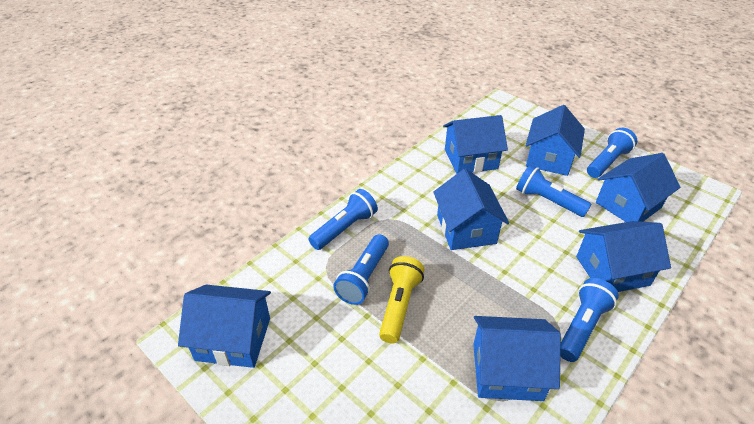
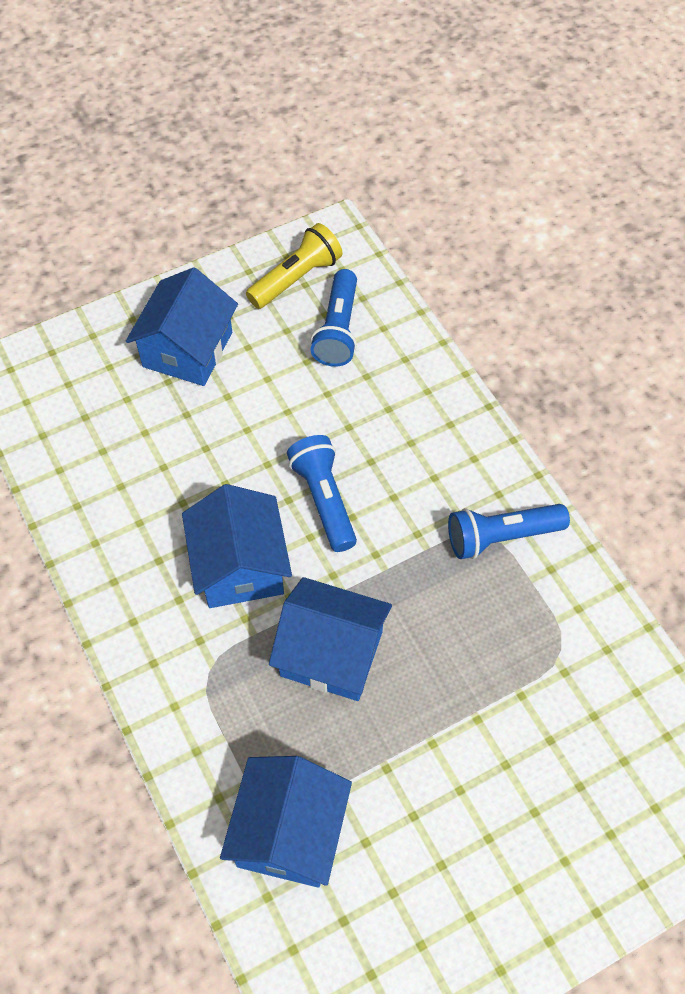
blue flashlight: 5 -> 3
blue house: 7 -> 4

